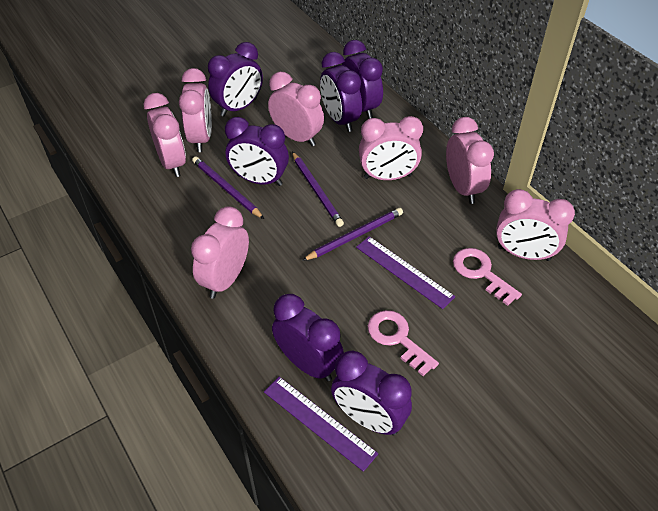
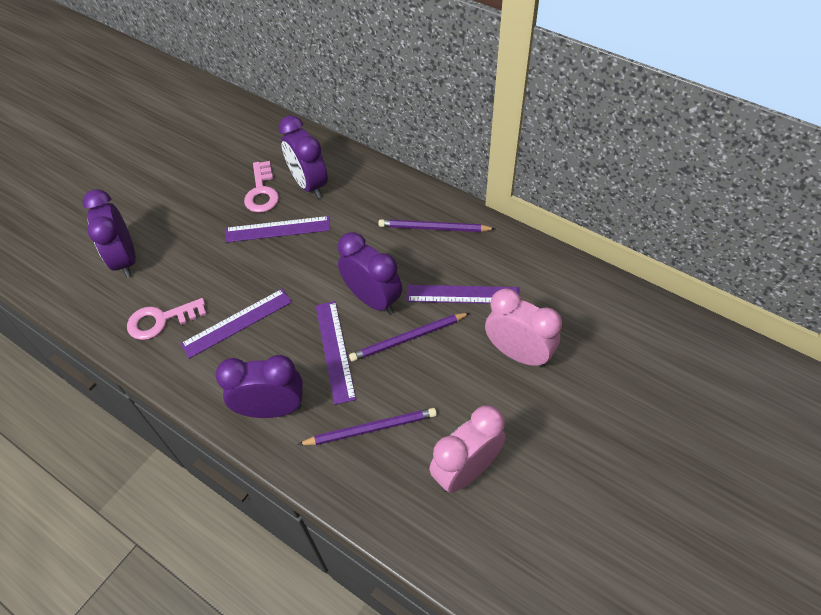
pink clock: 7 -> 2
purple clock: 6 -> 4
purple ruler: 2 -> 4

